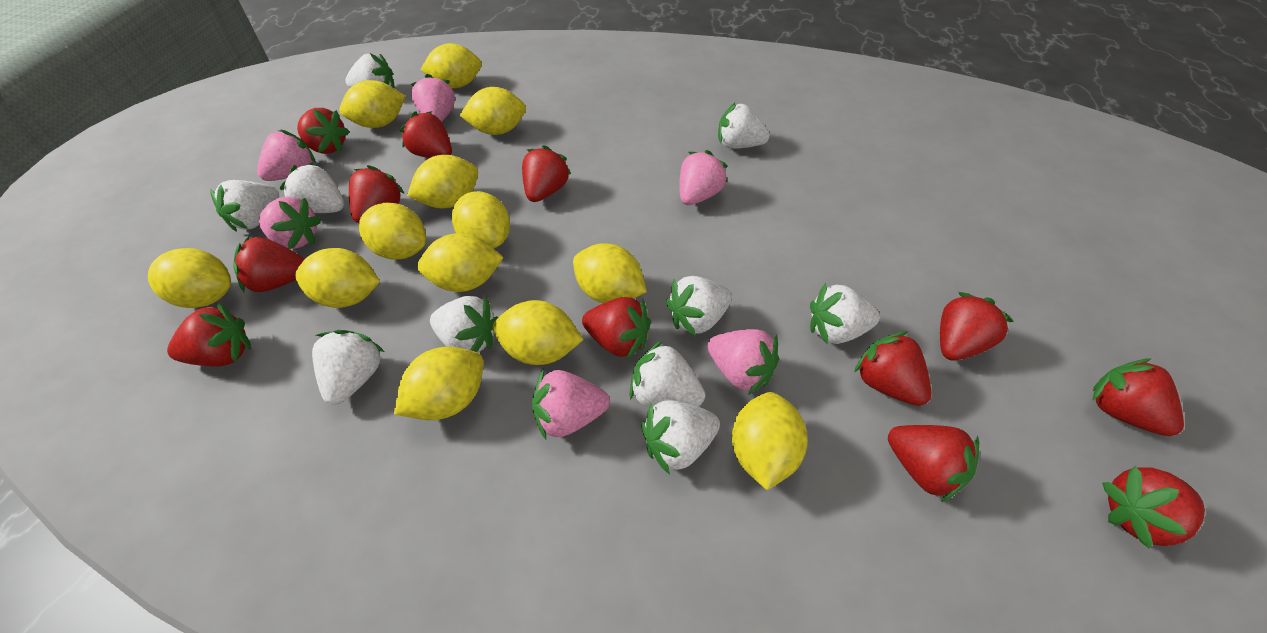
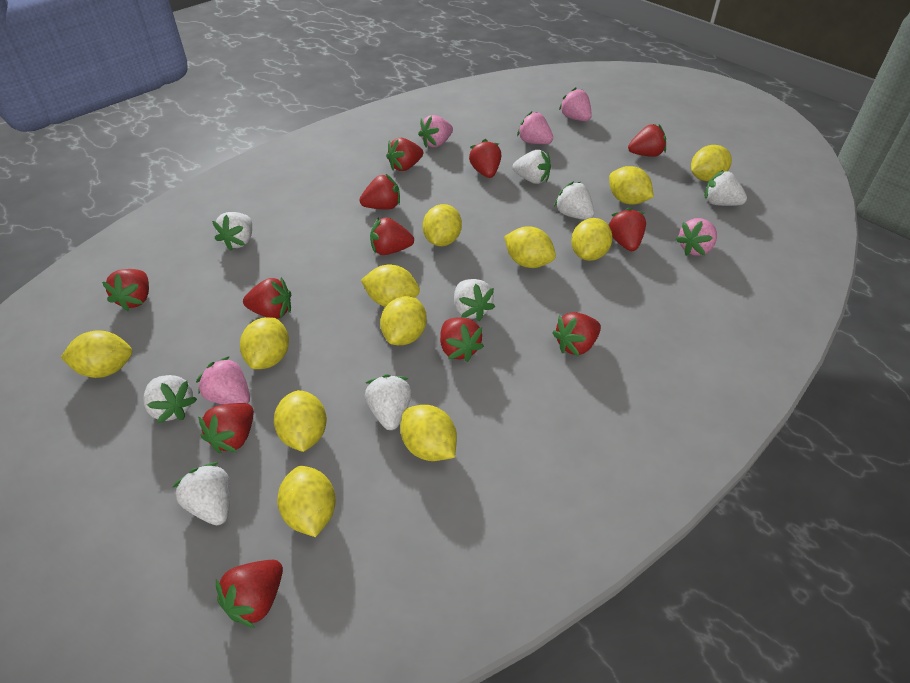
pink strawberry: 6 -> 5
white strawberry: 10 -> 8
yellow lemon: 13 -> 12

